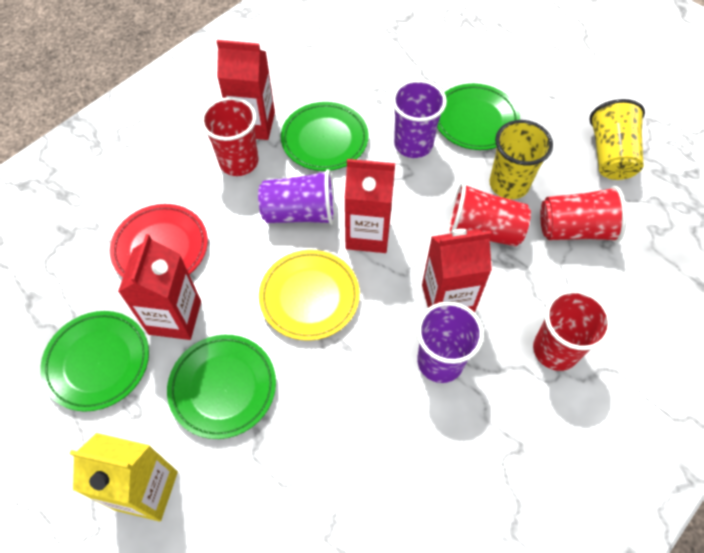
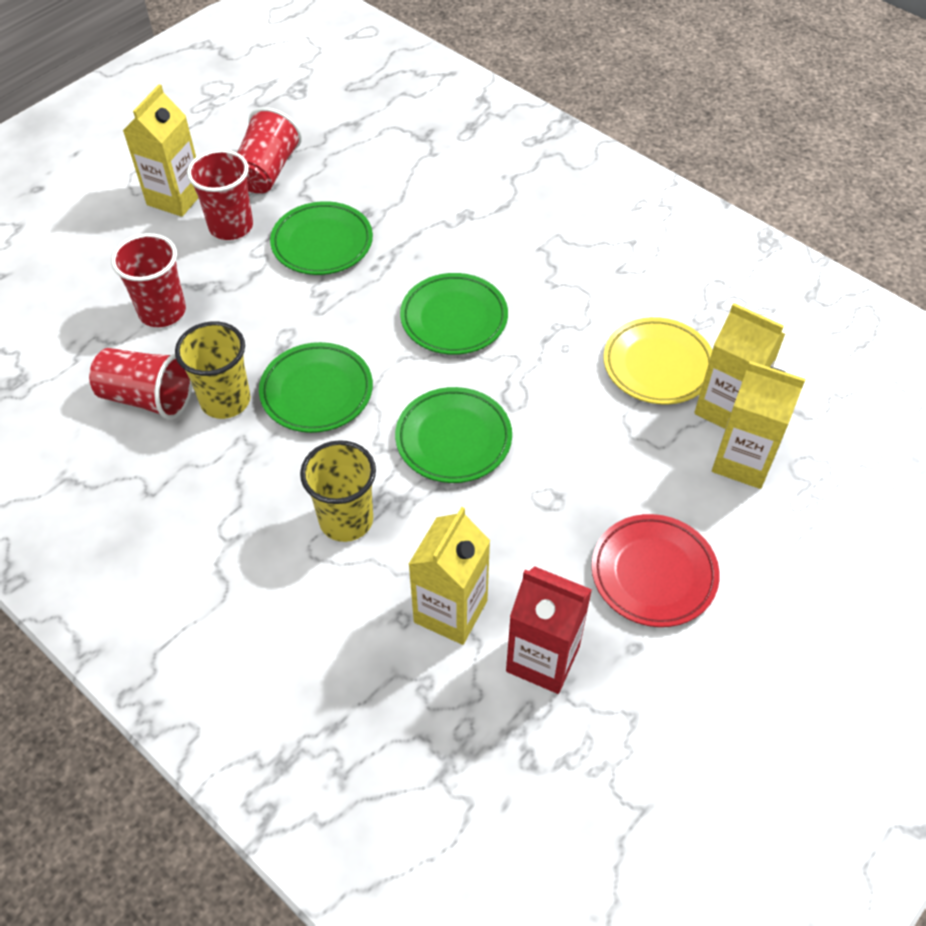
purple cup: 3 -> 0
red carton: 4 -> 1
yellow carton: 1 -> 4

